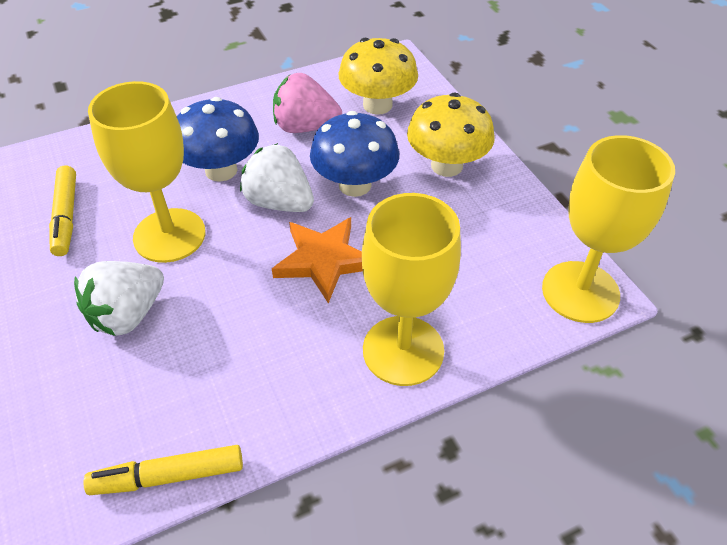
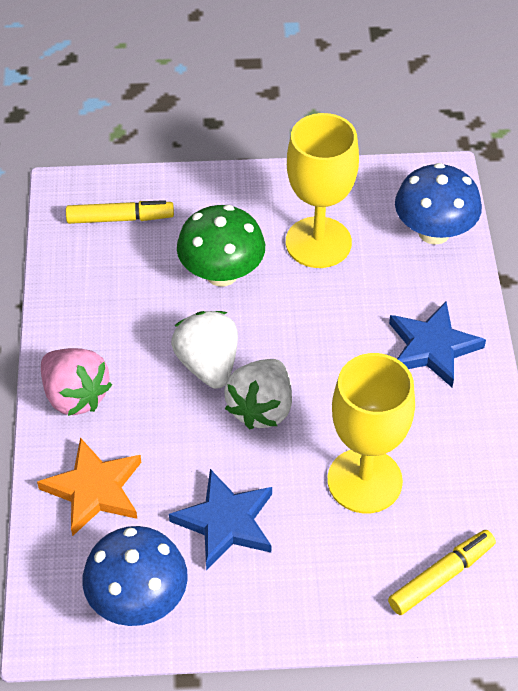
blue star: 0 -> 2
green mushroom: 0 -> 1
yellow goblet: 3 -> 2
yellow mushroom: 2 -> 0

